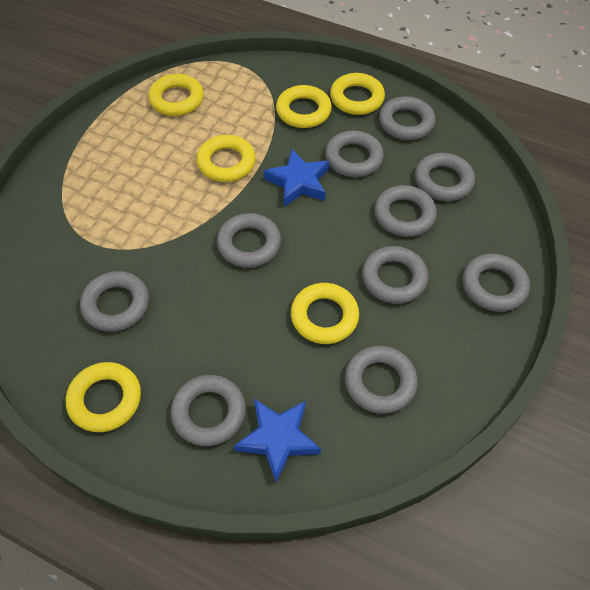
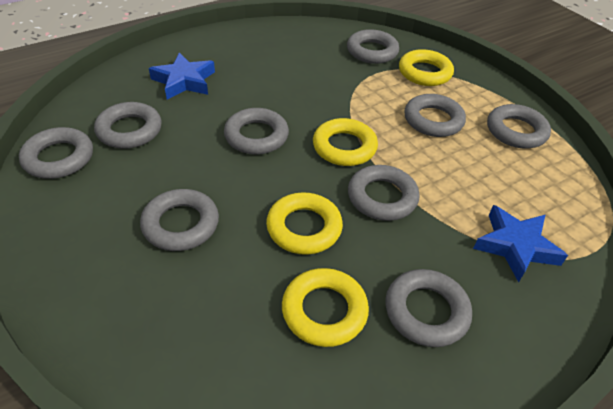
grey ring: 10 -> 9
yellow ring: 6 -> 4

